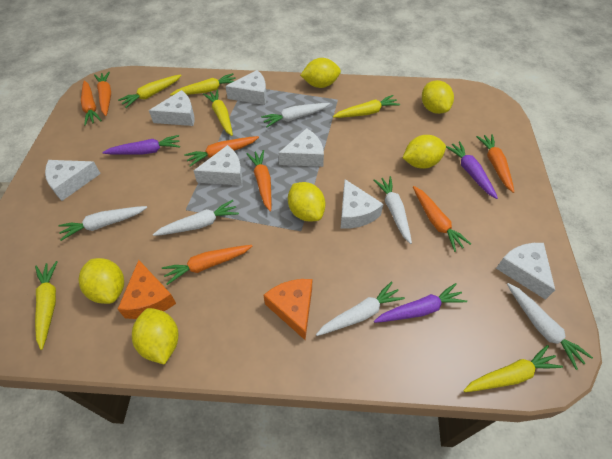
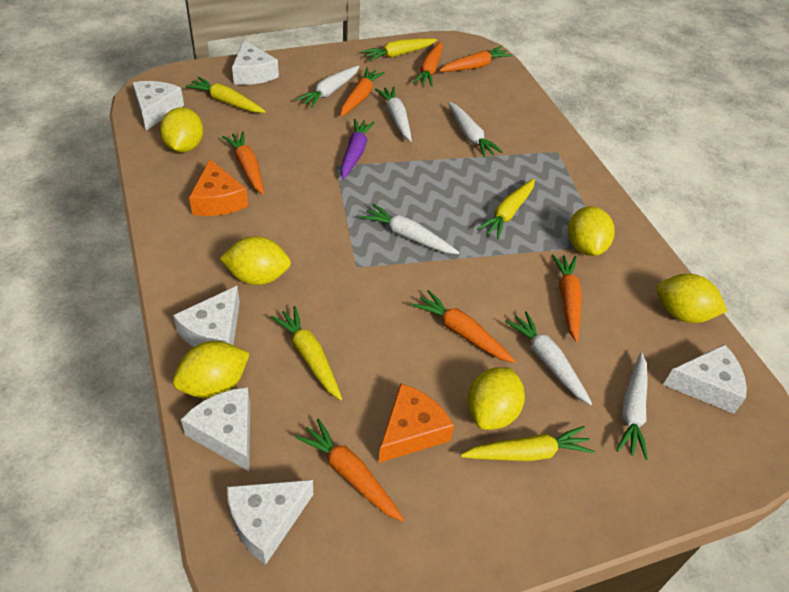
purple carrot: 3 -> 1
white cheese: 7 -> 6
yellow carrot: 6 -> 5

